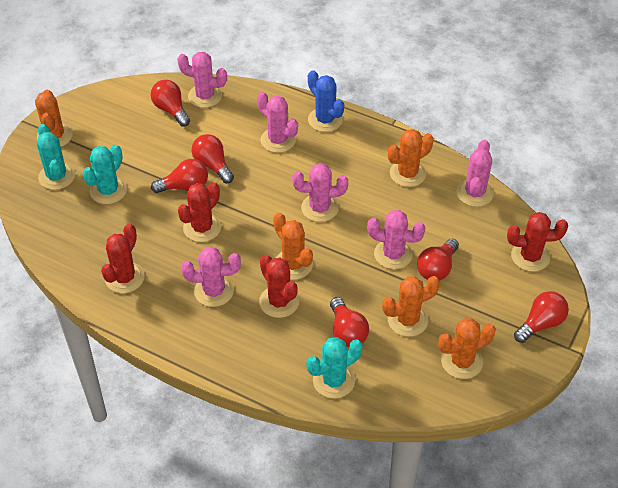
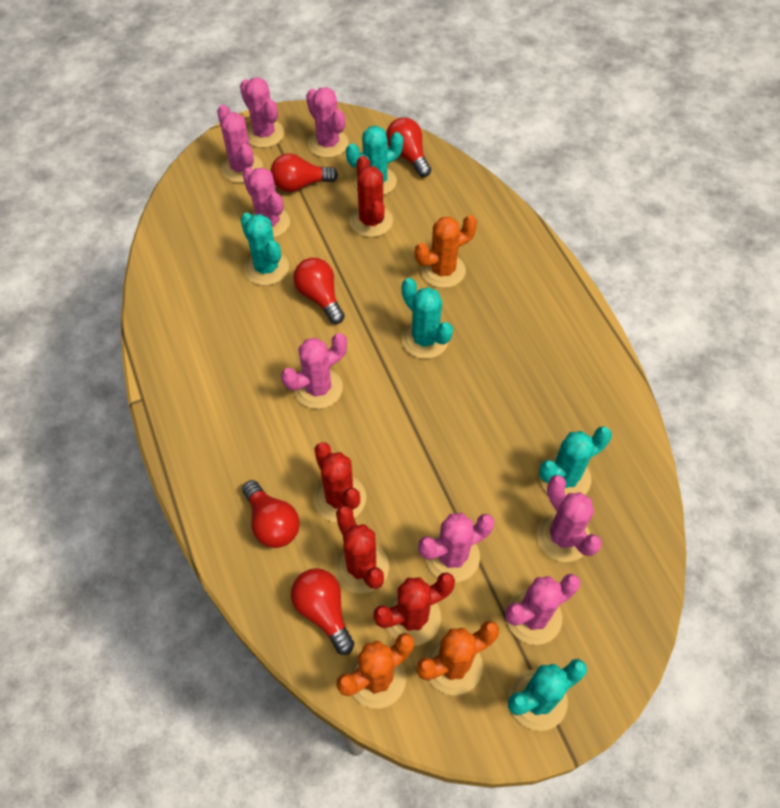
blue cactus: 1 -> 0
orange cactus: 5 -> 3
pink cactus: 6 -> 8
red light bulb: 6 -> 5
turquoise cactus: 3 -> 5

